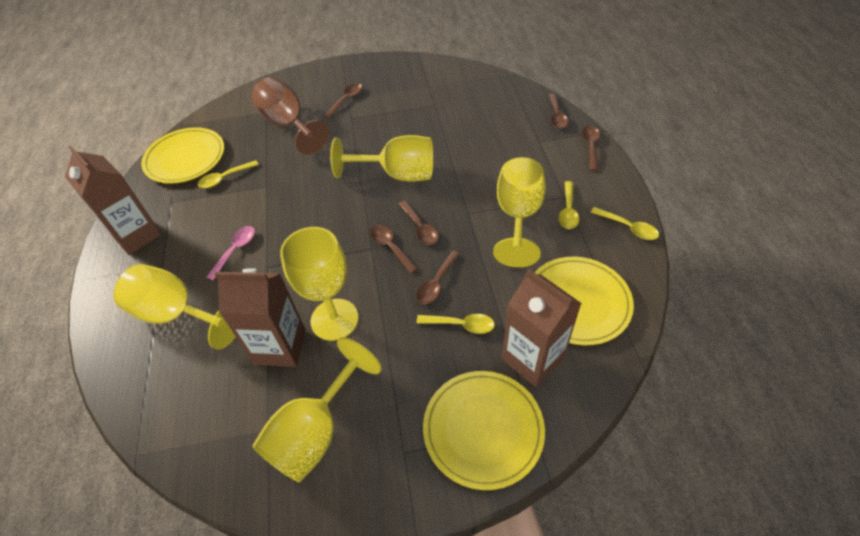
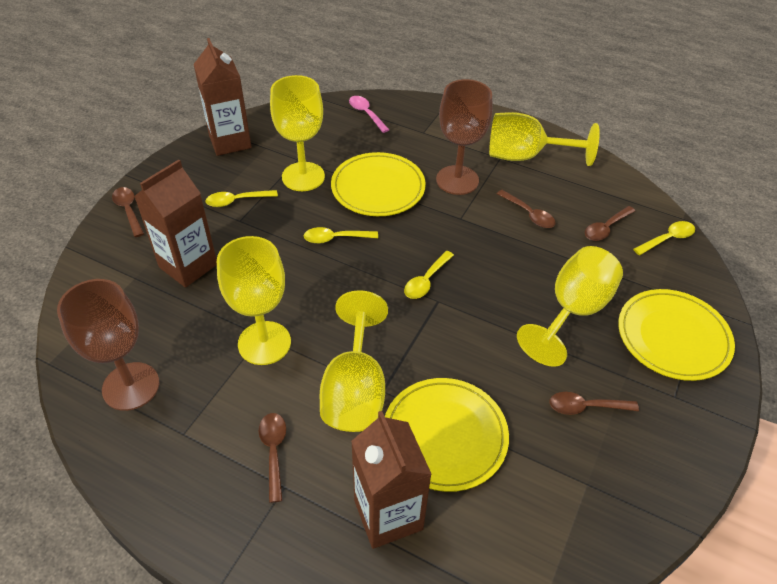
brown goblet: 1 -> 2
brown spoon: 6 -> 5

